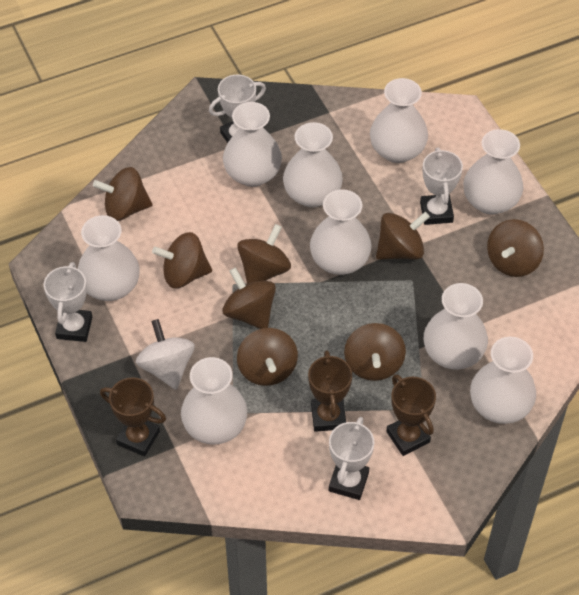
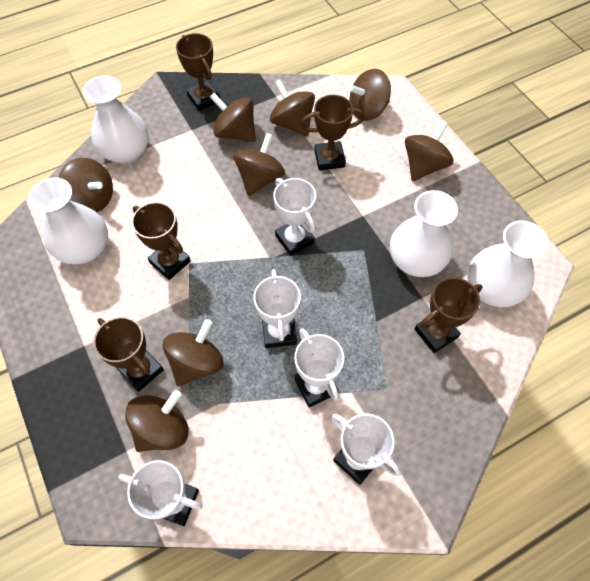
brown trophy: 3 -> 5
white spinning top: 1 -> 0
white trophy: 4 -> 5
white vase: 9 -> 4

